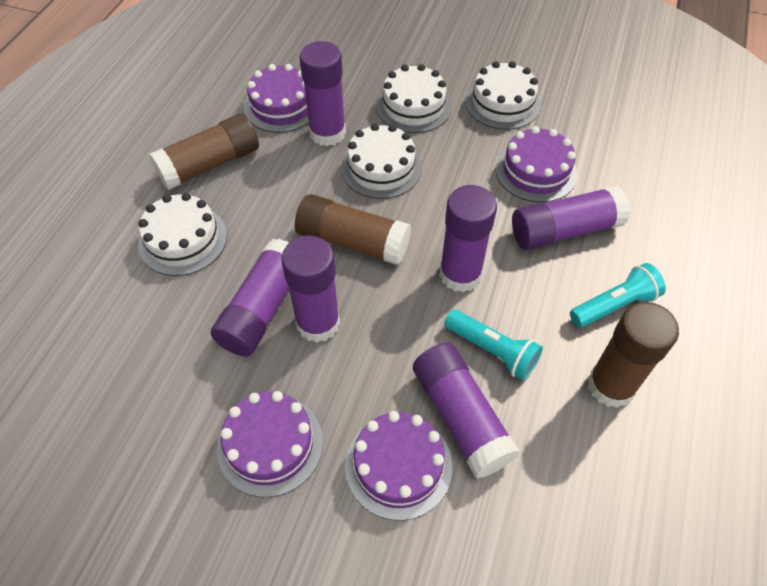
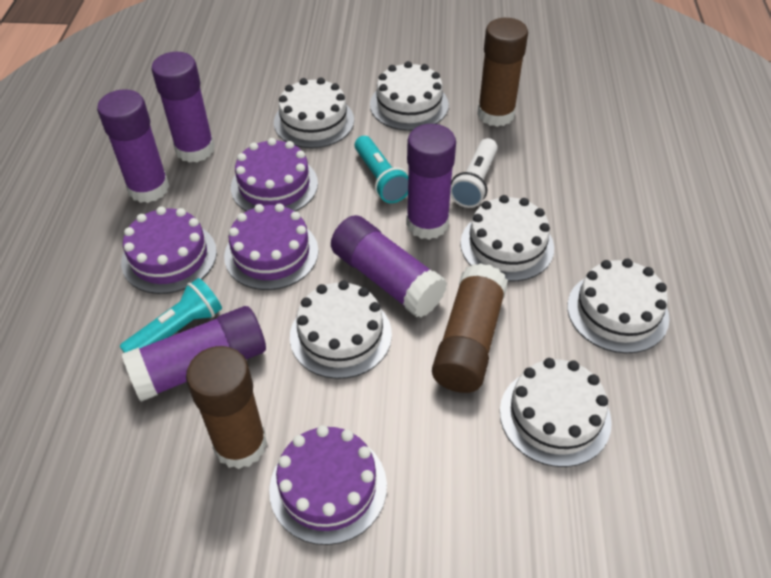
purple glue stick: 6 -> 5
white cake: 4 -> 6
white flashlight: 0 -> 1

